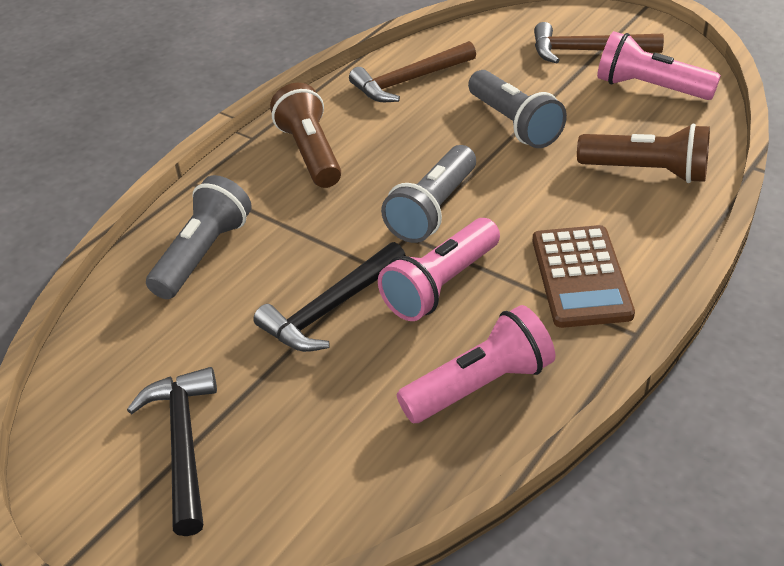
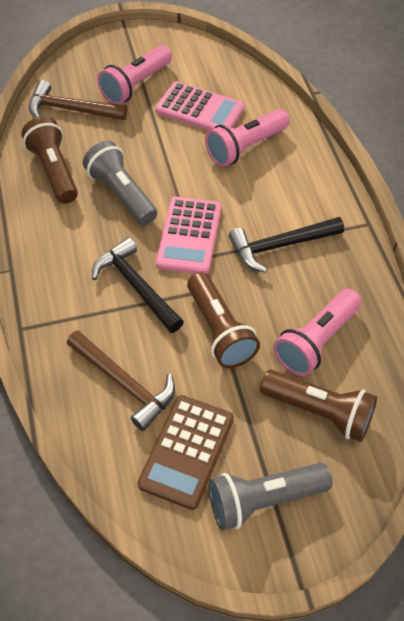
brown flashlight: 2 -> 3
grey flashlight: 3 -> 2
pink calculator: 0 -> 2

